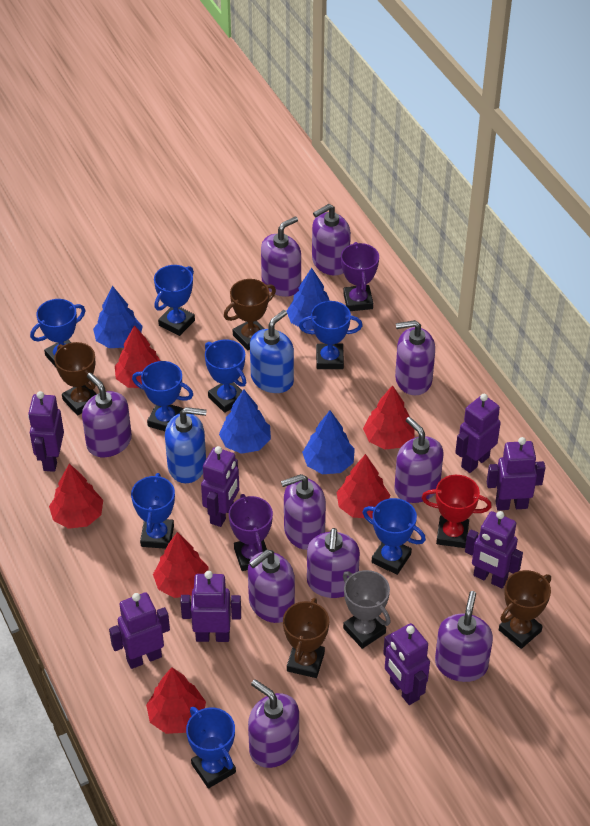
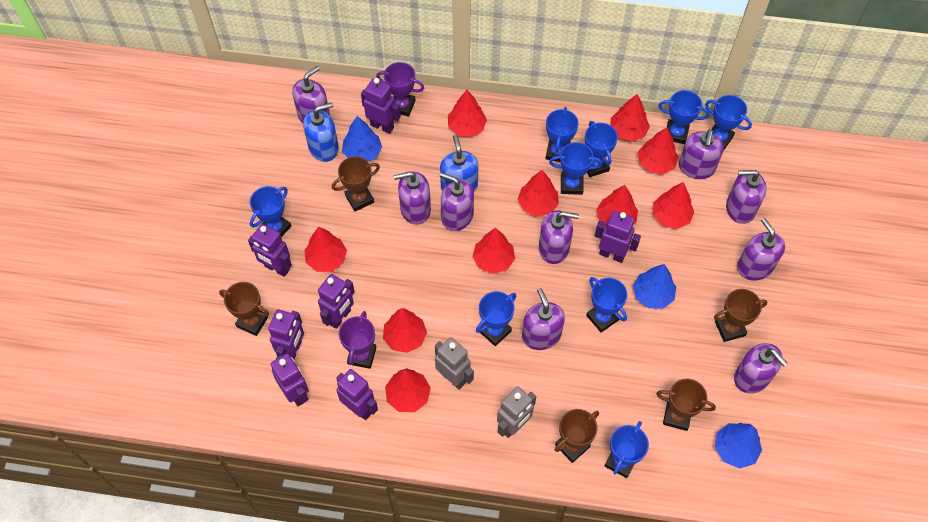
blue tree: 4 -> 3
blue trophy: 8 -> 9
brown trophy: 4 -> 5
grey robot: 0 -> 2
grey trophy: 1 -> 0
purple robot: 8 -> 7
purple soap dispenser: 10 -> 9
red tree: 6 -> 10
red trophy: 1 -> 0

